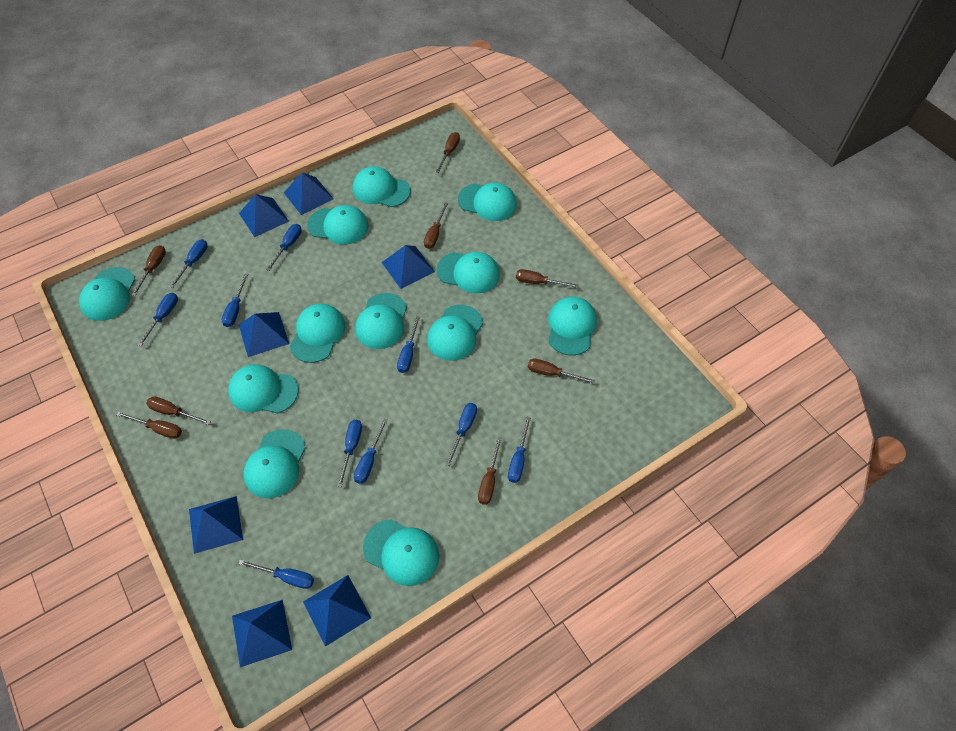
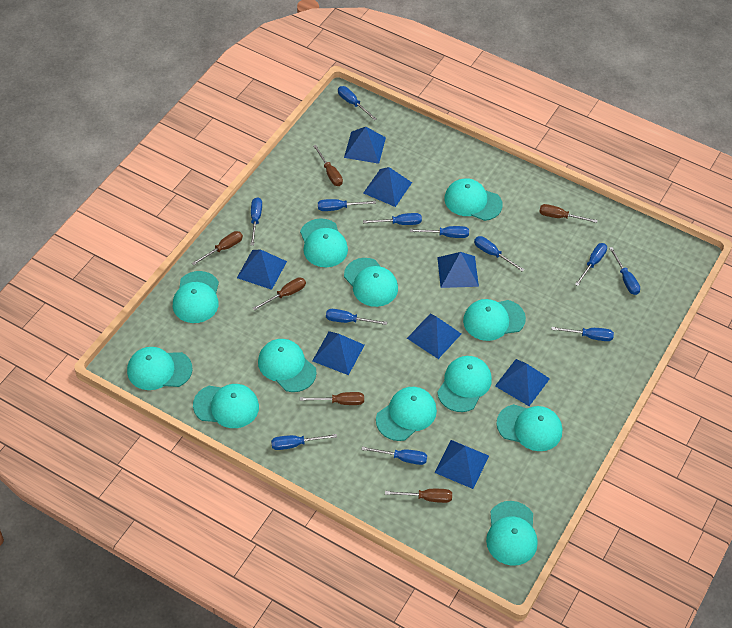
blue pyramid: 7 -> 8
blue screwdriver: 10 -> 12
brown screwdriver: 8 -> 6

